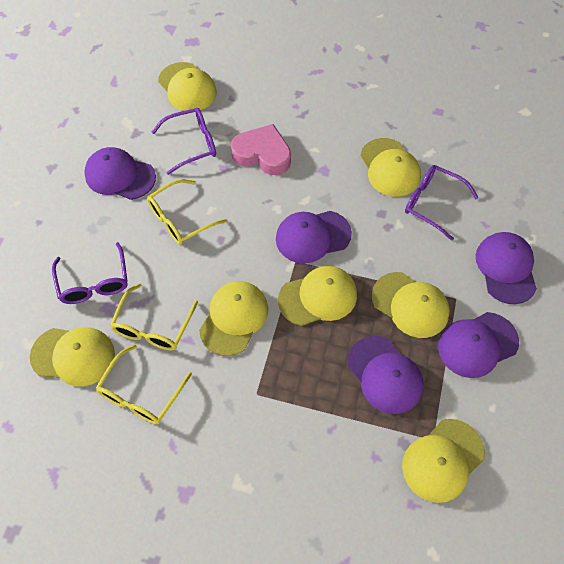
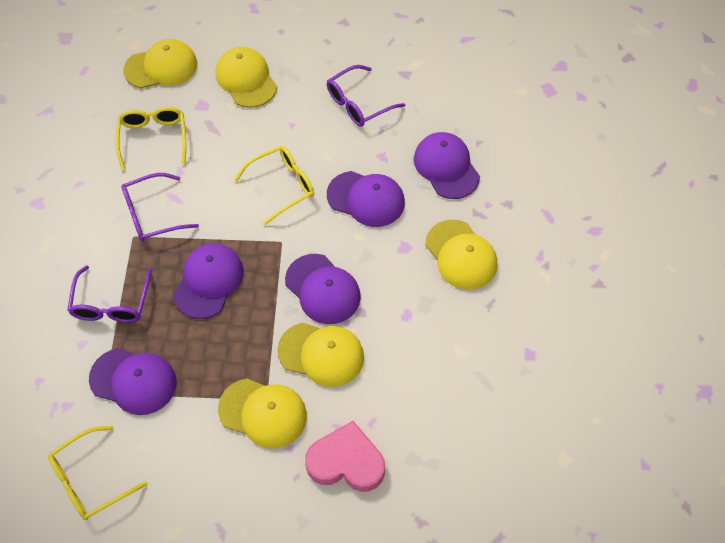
yellow cap: 7 -> 5

